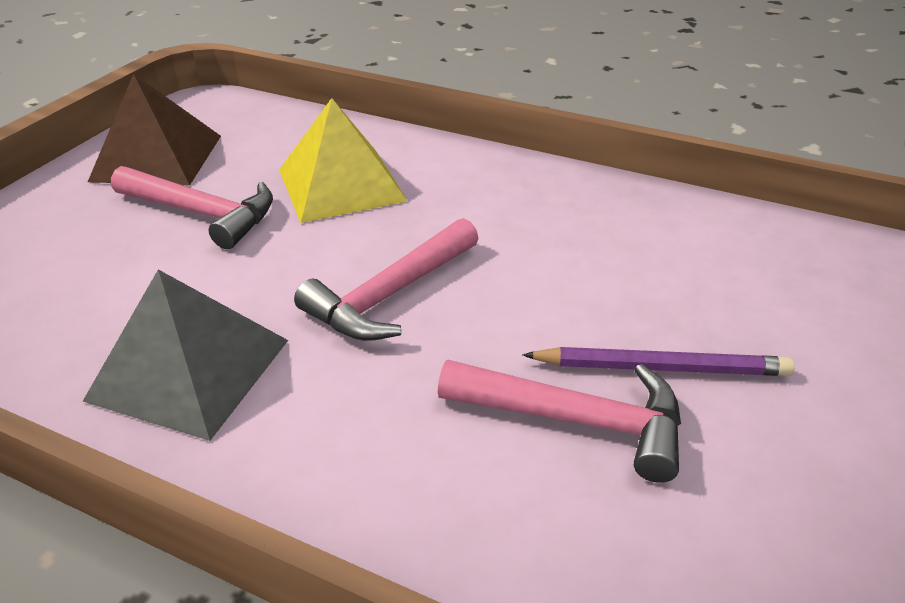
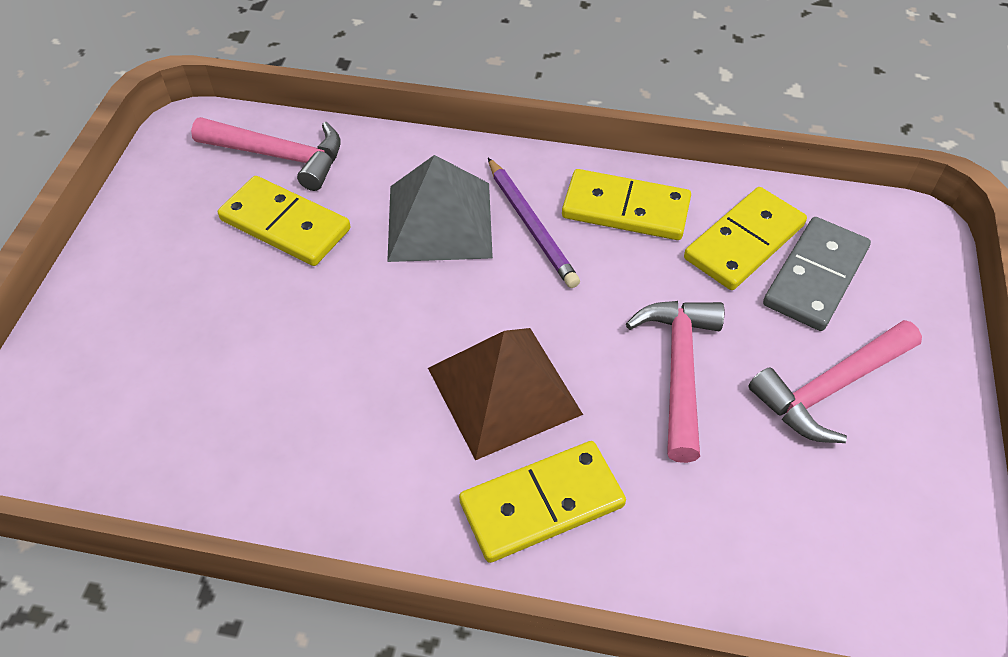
grey domino: 0 -> 1
yellow domino: 0 -> 4
yellow pyramid: 1 -> 0

